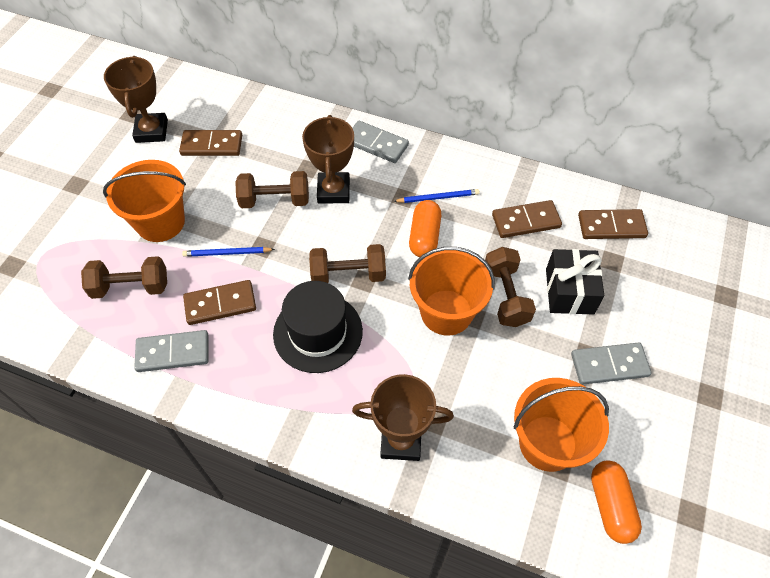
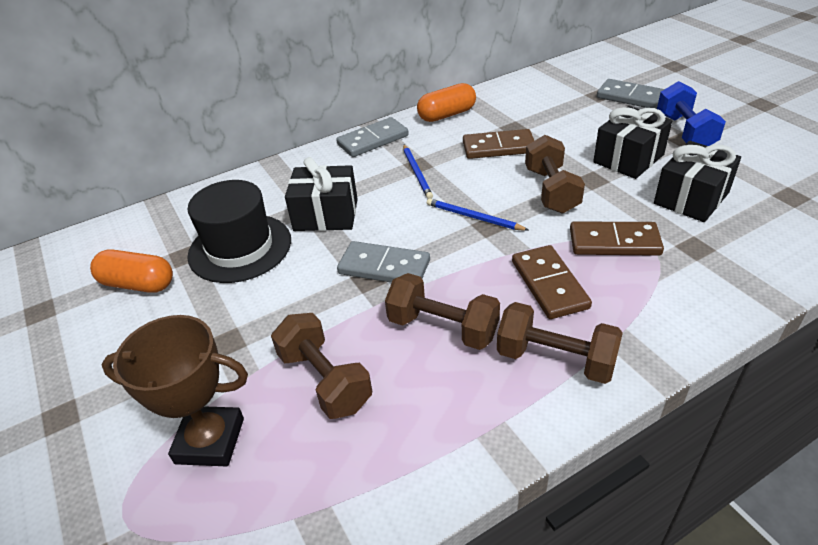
black gift: 1 -> 3
blue dumbbell: 0 -> 1
brown domino: 4 -> 3
brown trophy: 3 -> 1
orange bucket: 3 -> 0

